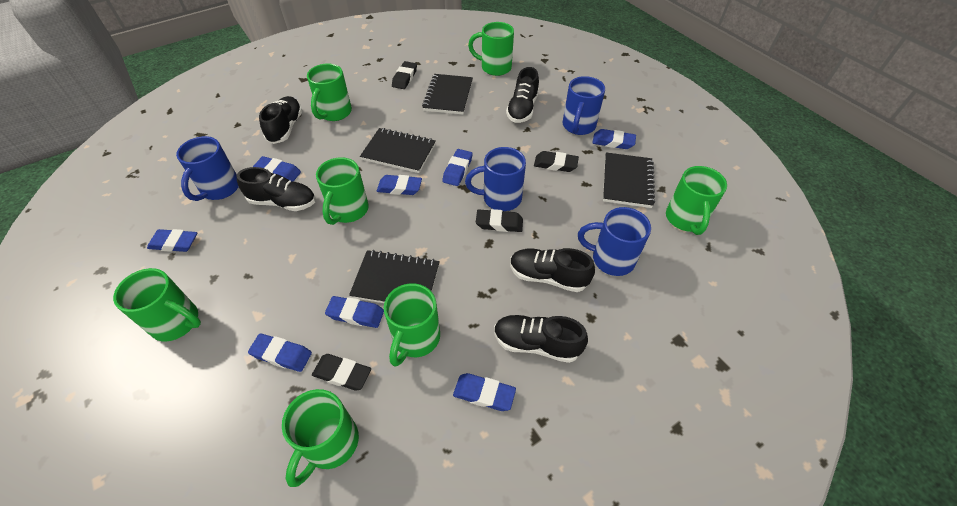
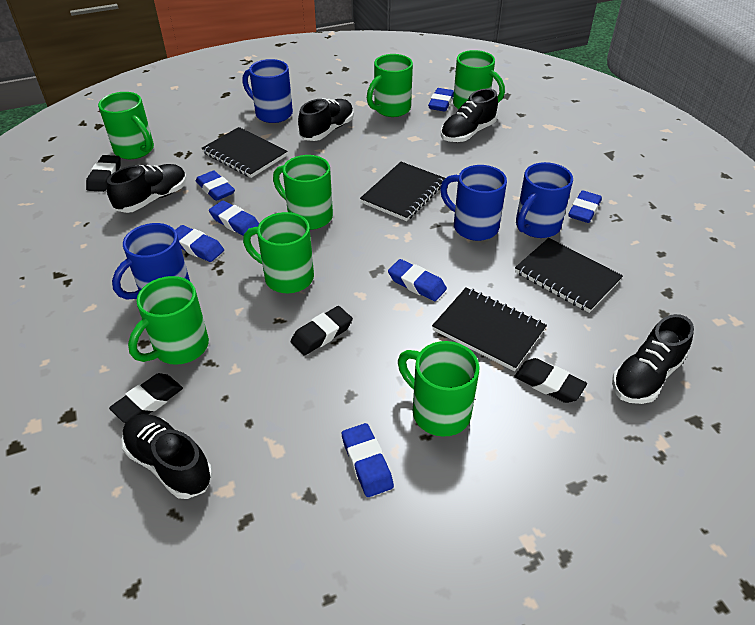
blue eraser: 8 -> 7

